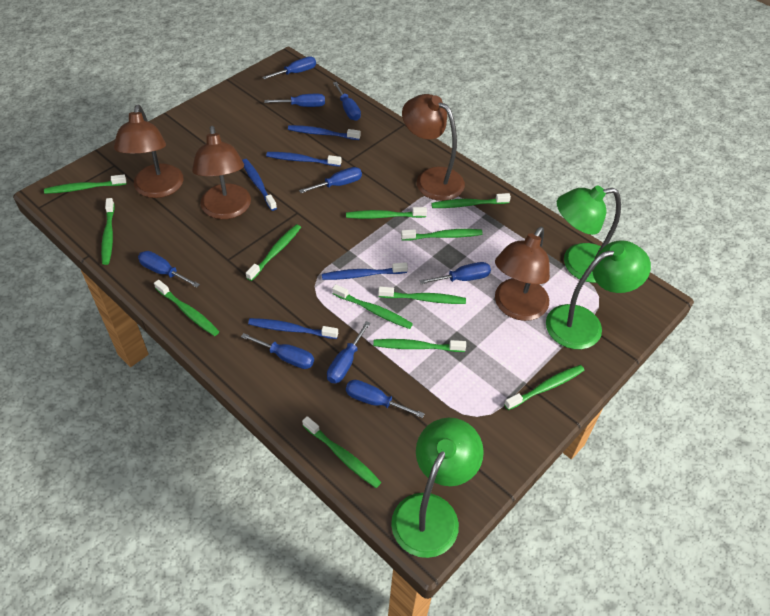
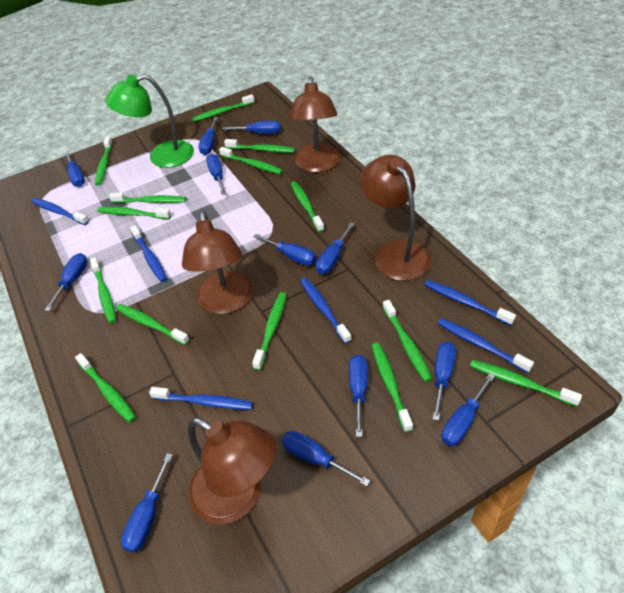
blue screwdriver: 9 -> 12
blue toothbrush: 5 -> 6
green lamp: 3 -> 1
green toothbrush: 12 -> 14

